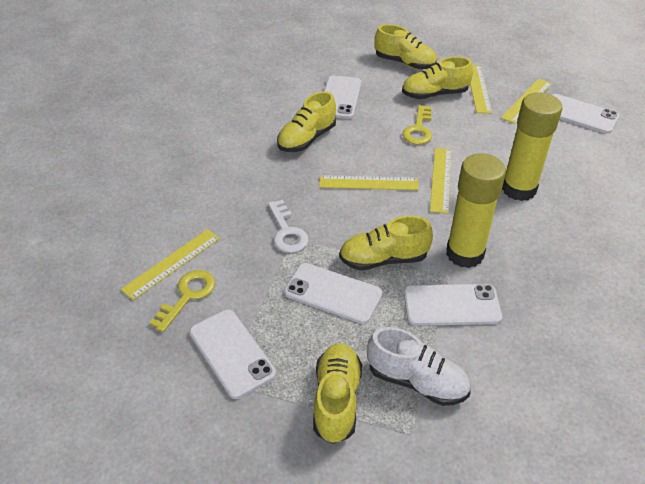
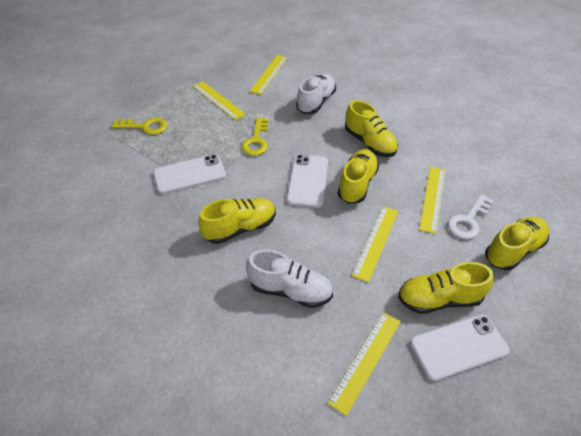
white phone: 5 -> 3
white shoe: 1 -> 2
yellow glue stick: 2 -> 0

